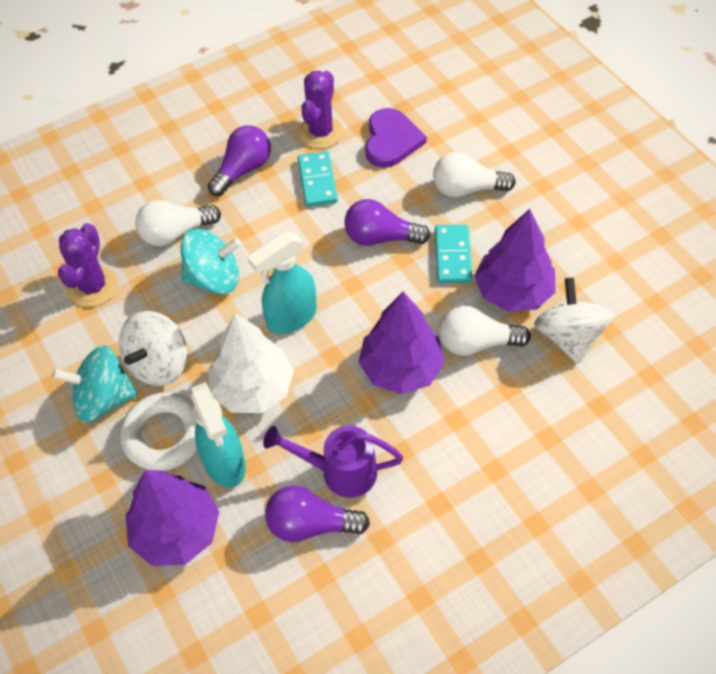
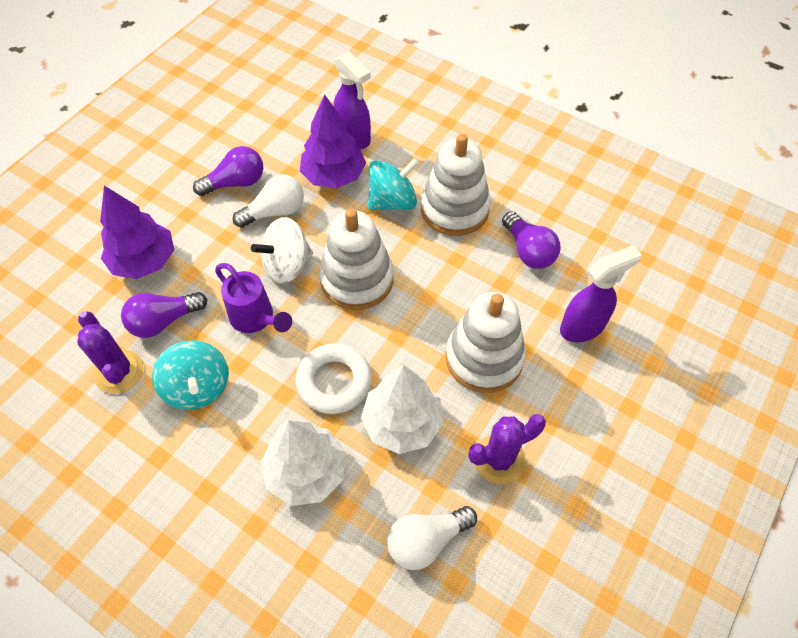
purple heart: 1 -> 0
purple spray bottle: 0 -> 2
purple tree: 3 -> 2
turquoise domino: 2 -> 0
turquoise spray bottle: 2 -> 0
white light bulb: 3 -> 2
white spinning top: 2 -> 1
white stacking toy: 0 -> 3
white tree: 1 -> 2

